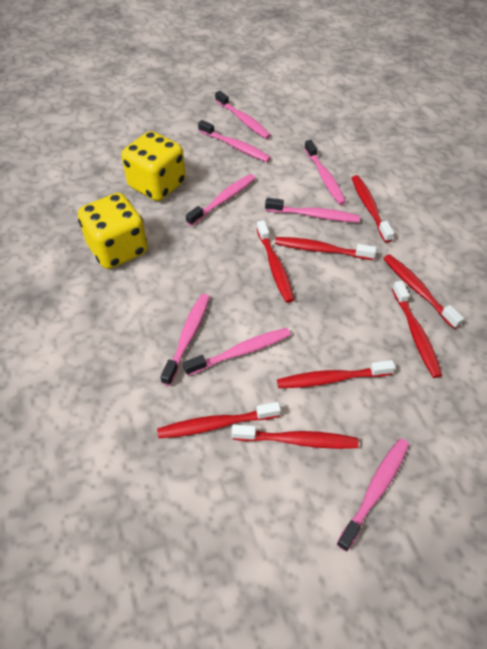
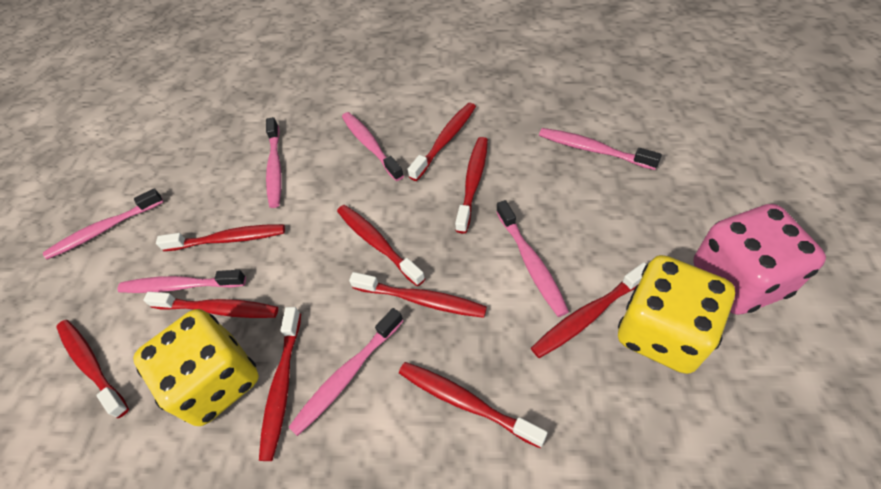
pink dice: 0 -> 1
pink toothbrush: 8 -> 7
red toothbrush: 8 -> 10

